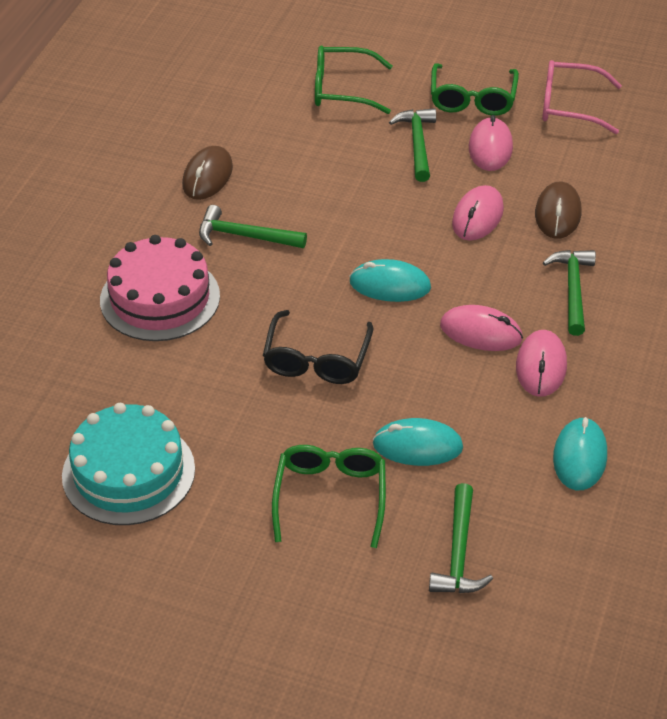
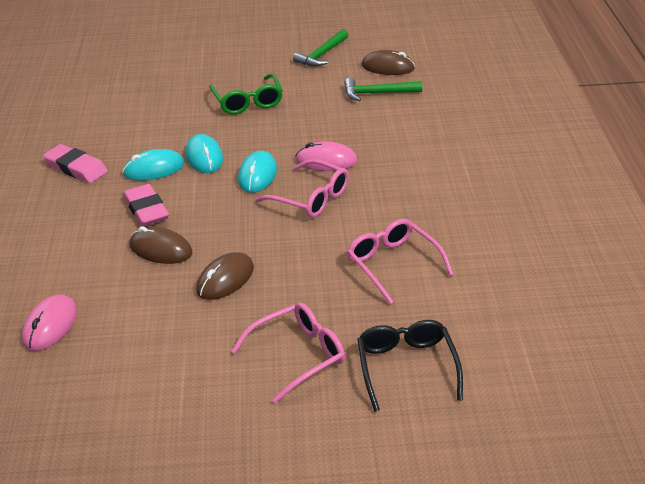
brown mouse: 2 -> 3
green glasses: 3 -> 1
green hammer: 4 -> 2
pink cake: 1 -> 0
pink eraser: 0 -> 2
pink glasses: 1 -> 3
pink mouse: 4 -> 2
turquoise cake: 1 -> 0

